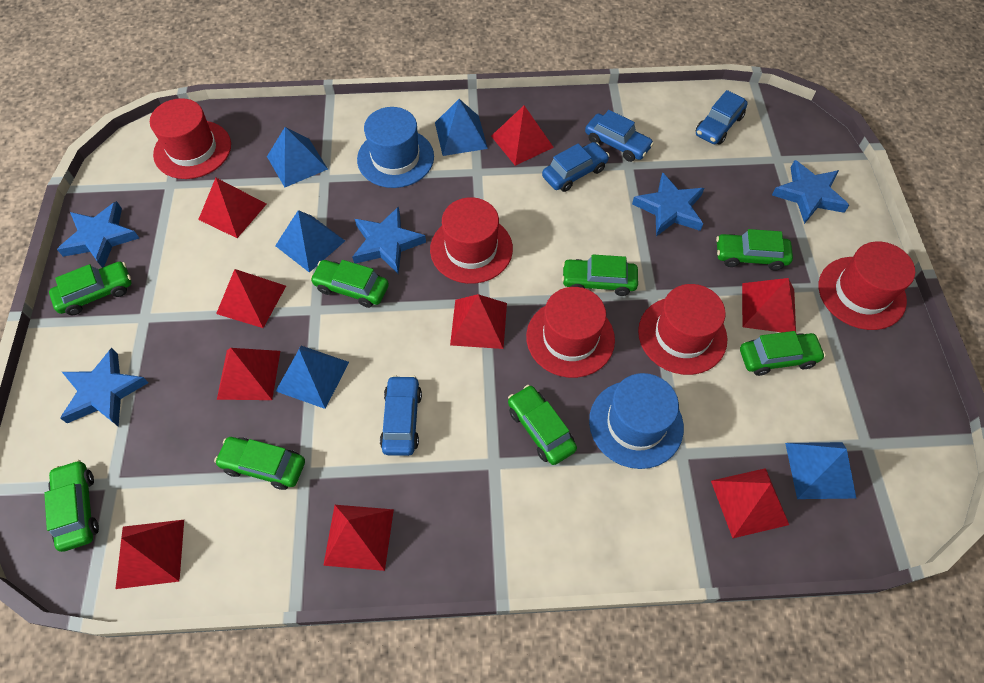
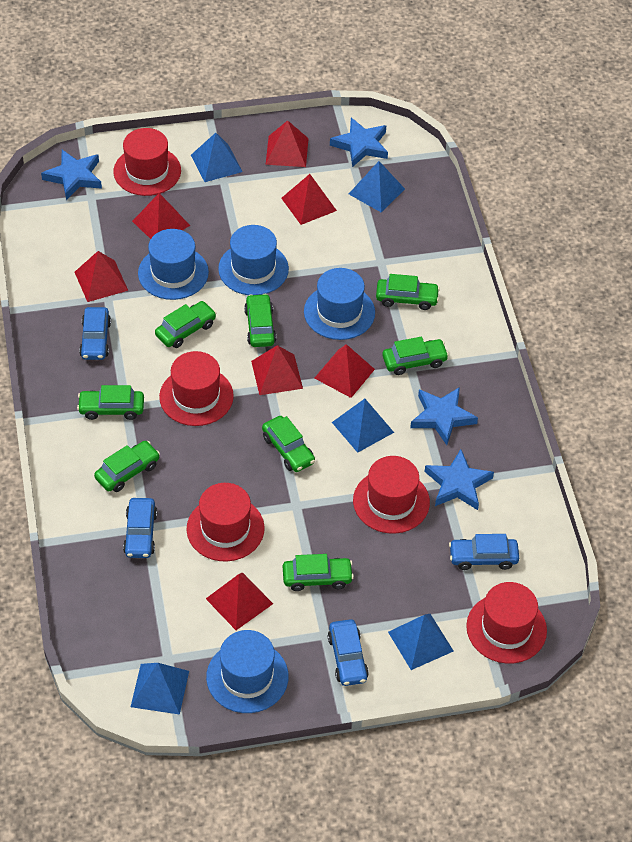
blue hat: 2 -> 4
blue star: 5 -> 4
red pyramid: 9 -> 7

